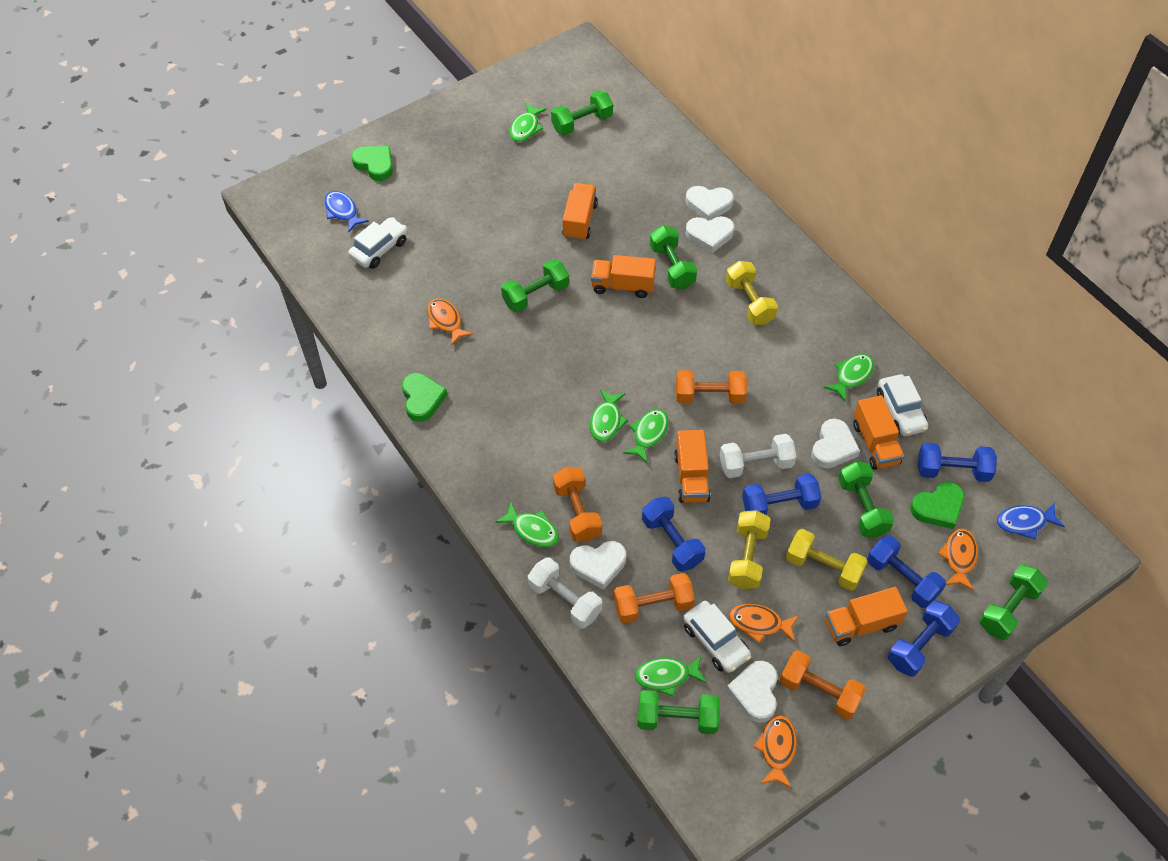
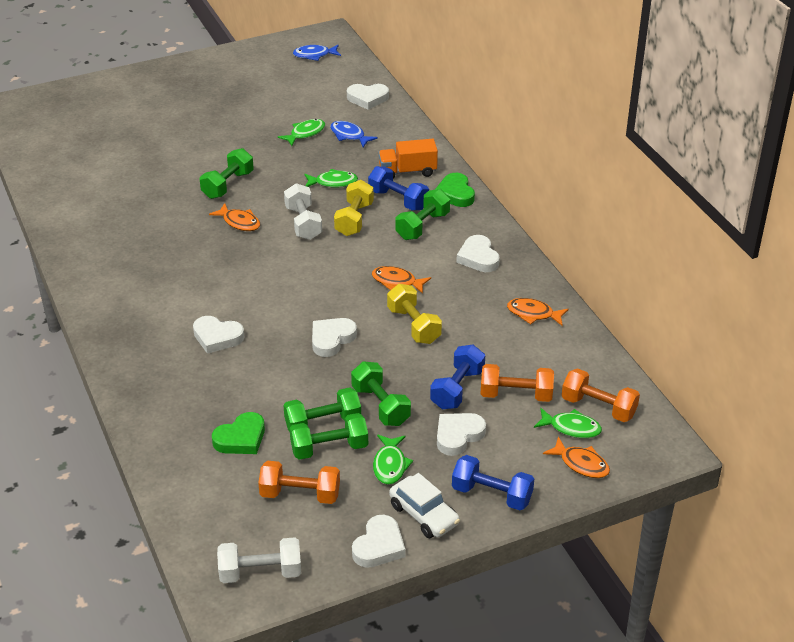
blue dumbbell: 5 -> 3
green dumbbell: 6 -> 5
green fish: 6 -> 4
green heart: 3 -> 2
orange dumbbell: 4 -> 3
orange truck: 5 -> 1
white car: 3 -> 1
white heart: 5 -> 6
yellow dumbbell: 3 -> 2

